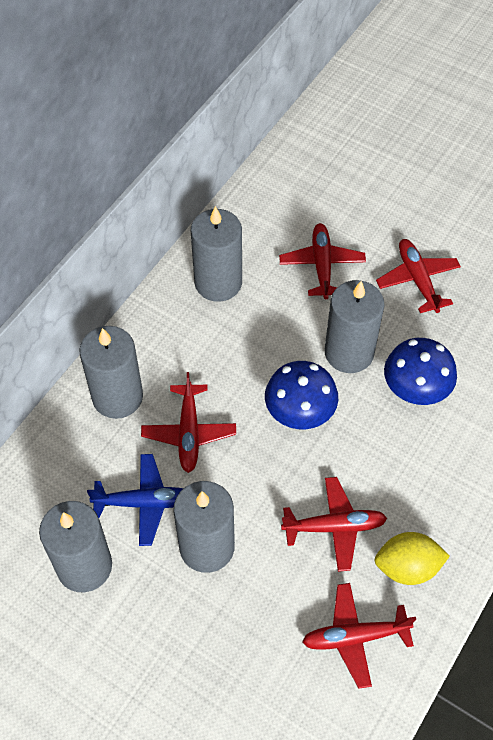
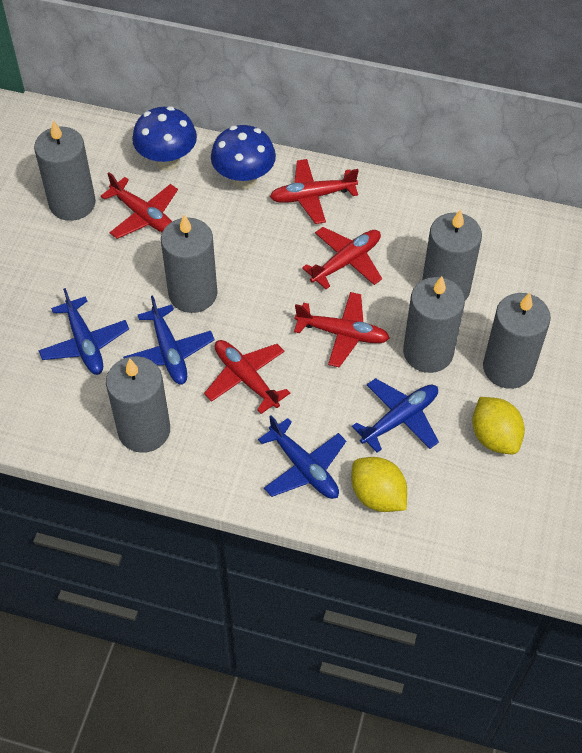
blue plane: 1 -> 4
grey candle: 5 -> 6
yellow lemon: 1 -> 2

